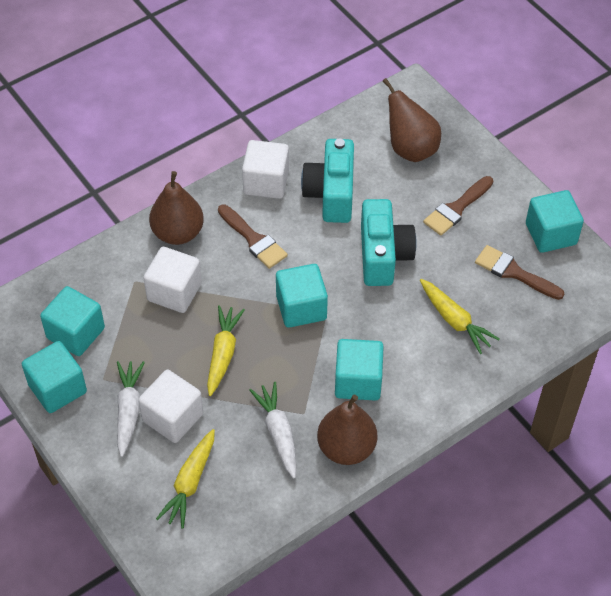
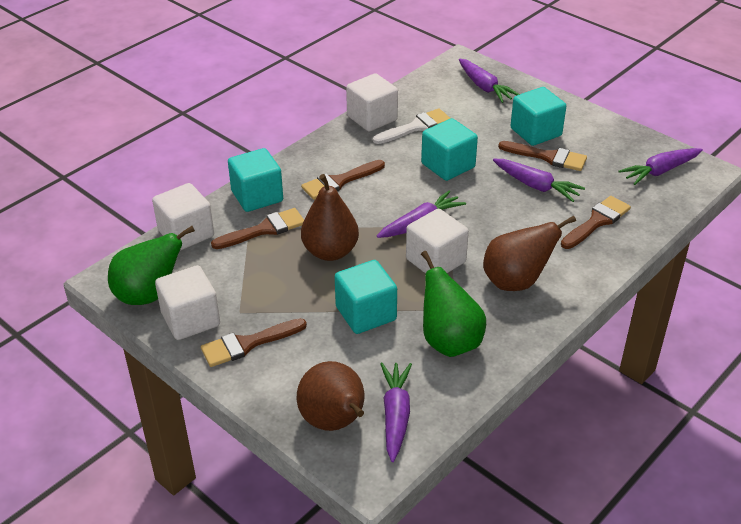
brown brush: 3 -> 5
green pear: 0 -> 2
purple carrot: 0 -> 5
turquoise camera: 2 -> 0
turquoise cube: 5 -> 4
white brush: 0 -> 1
white carrot: 2 -> 0
white cube: 3 -> 4
yellow carrot: 3 -> 0

